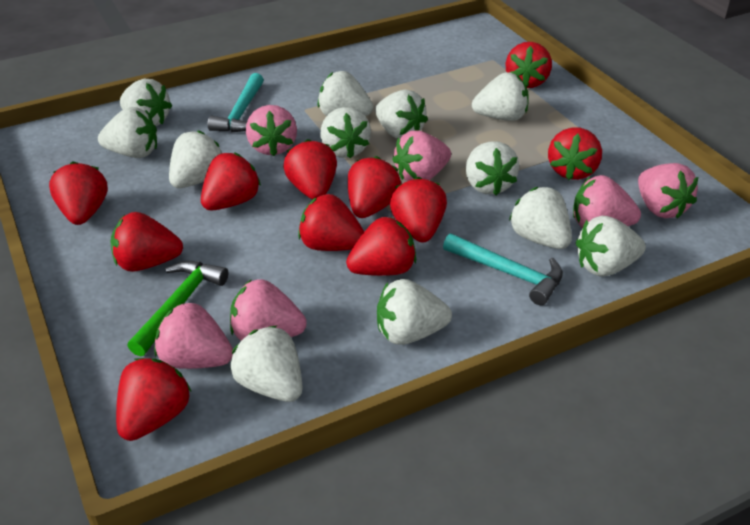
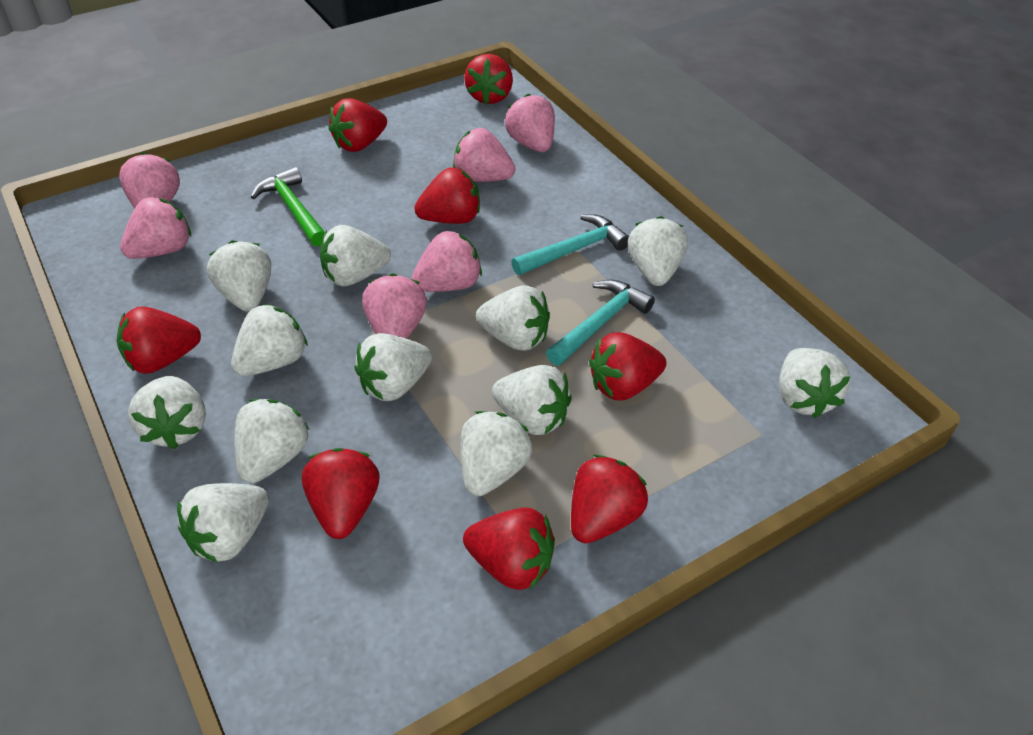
red strawberry: 11 -> 8

